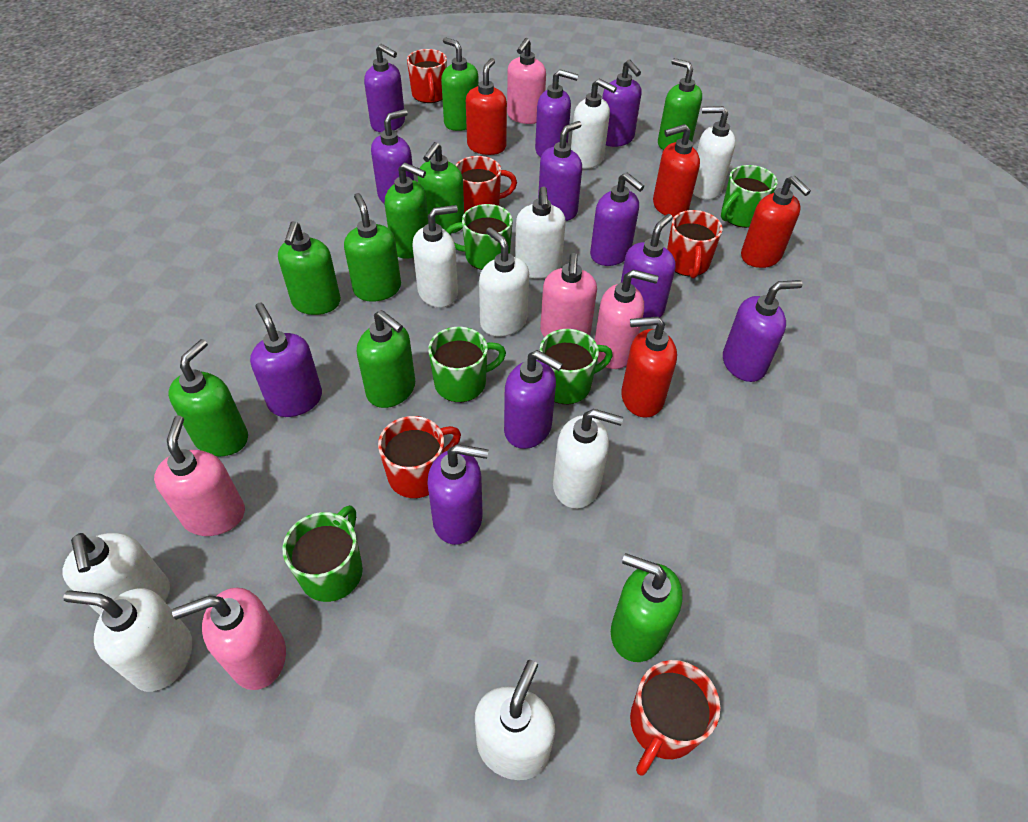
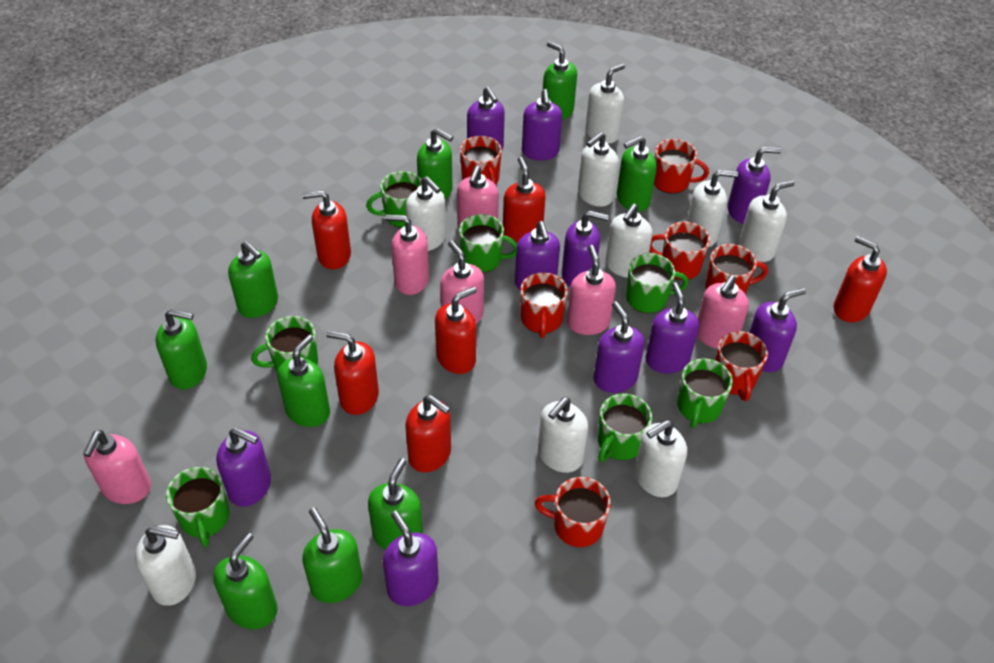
green mug: 5 -> 7
pink soap dispenser: 5 -> 6
purple soap dispenser: 11 -> 10
red mug: 5 -> 7
red soap dispenser: 4 -> 6

